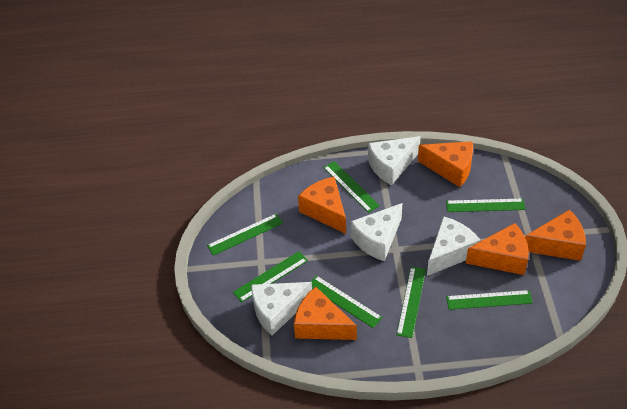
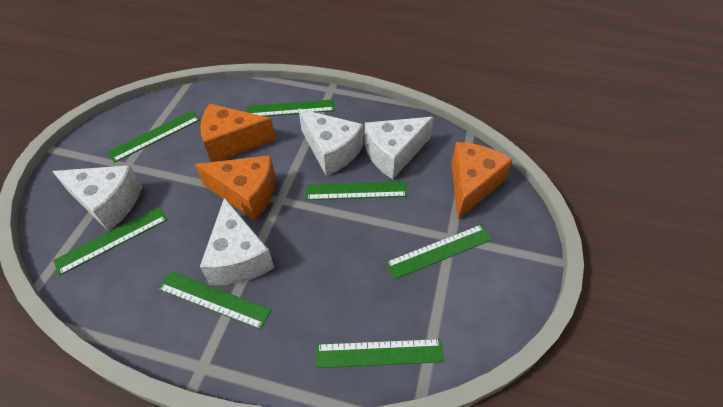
orange cheese: 5 -> 3

